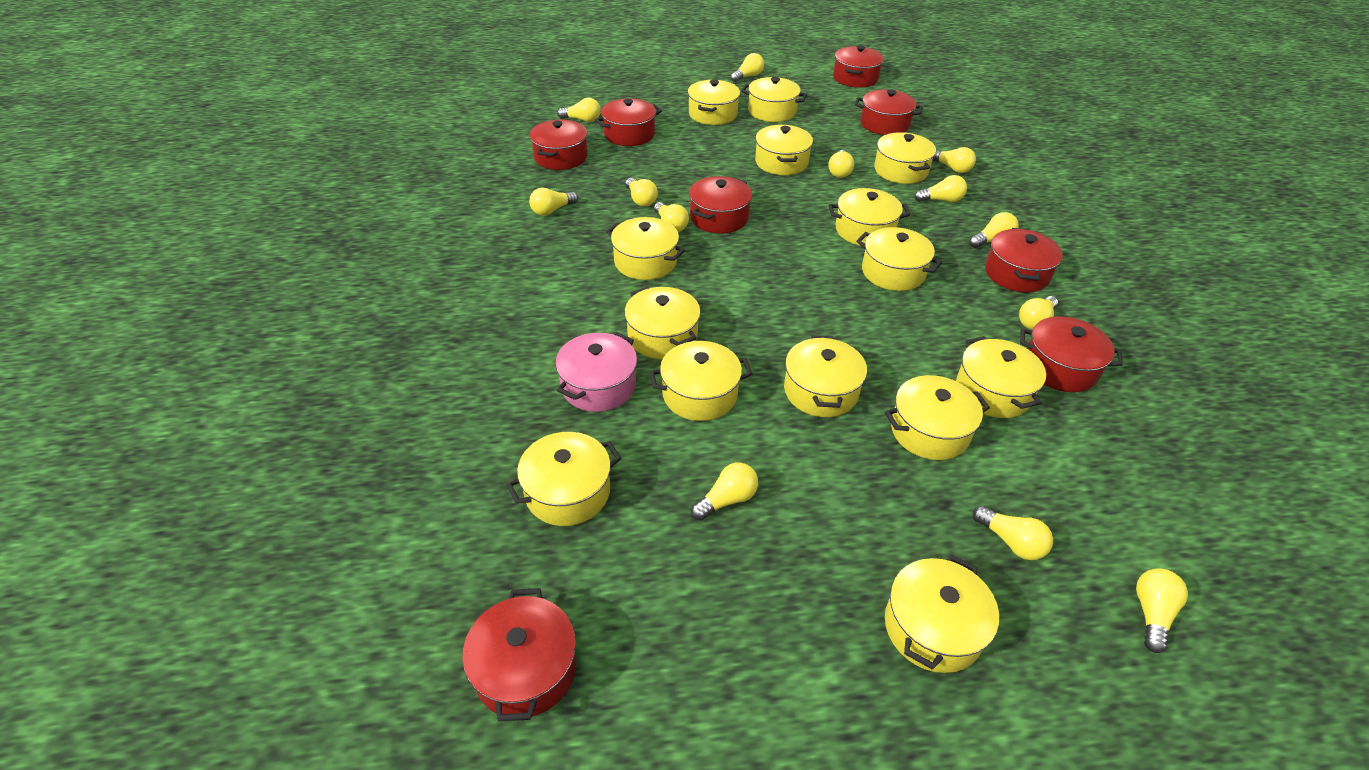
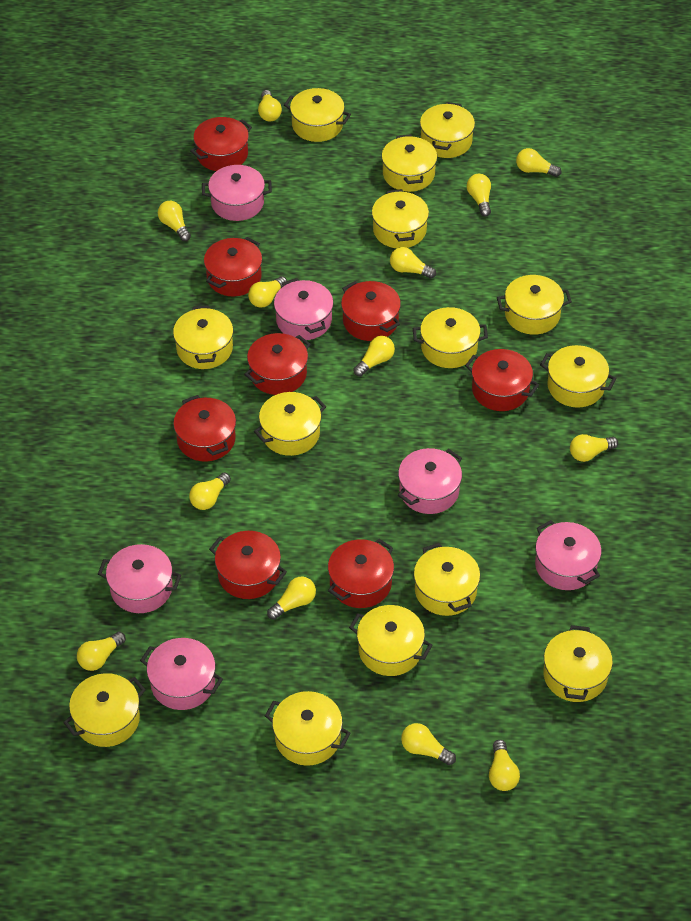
pink pot: 1 -> 6

